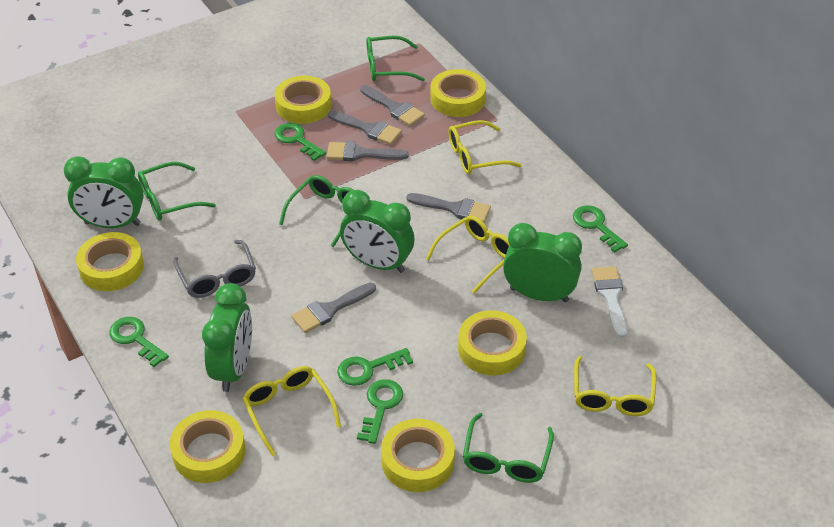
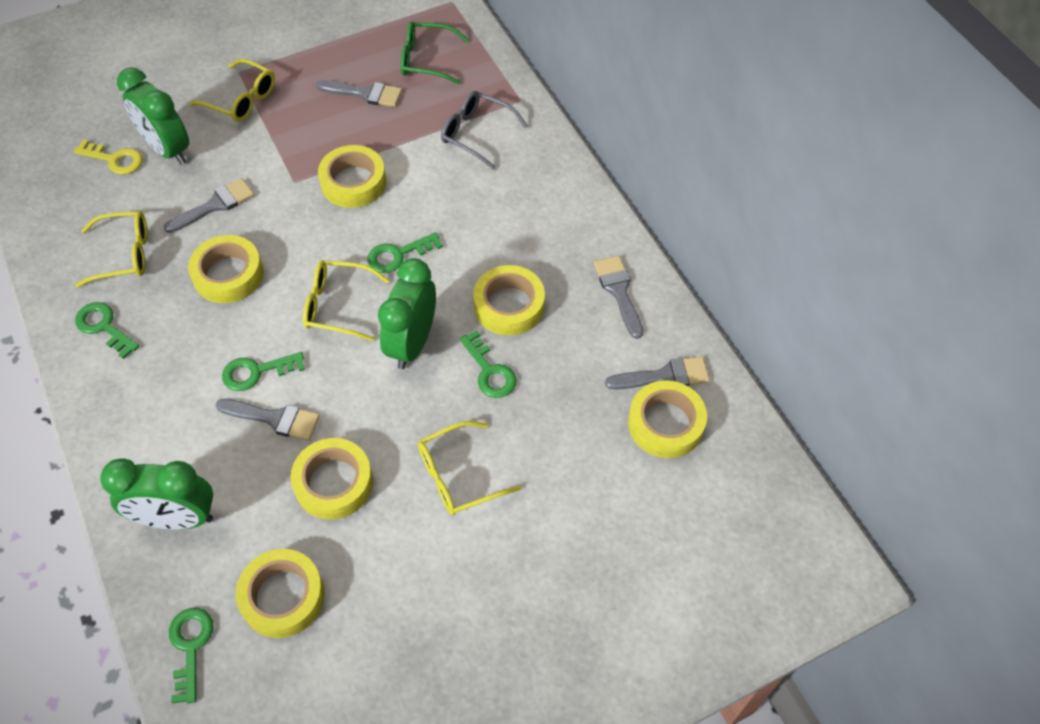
green clock: 4 -> 3
green glasses: 4 -> 1
white brush: 1 -> 0
yellow key: 0 -> 1

